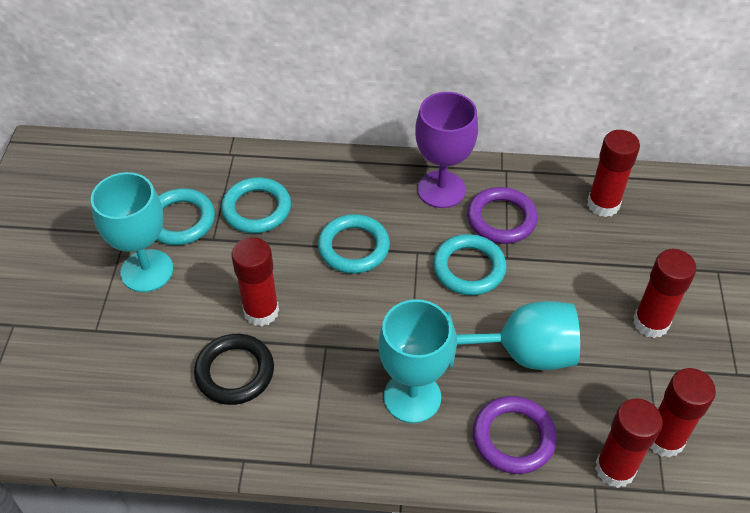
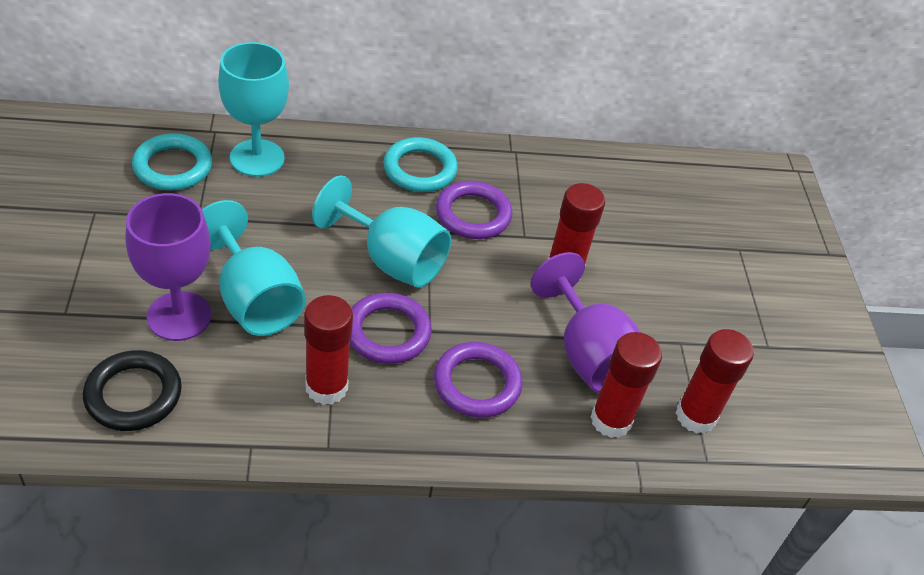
purple goblet: 1 -> 2
purple ring: 2 -> 3
red glue stick: 5 -> 4
turquoise ring: 4 -> 2

